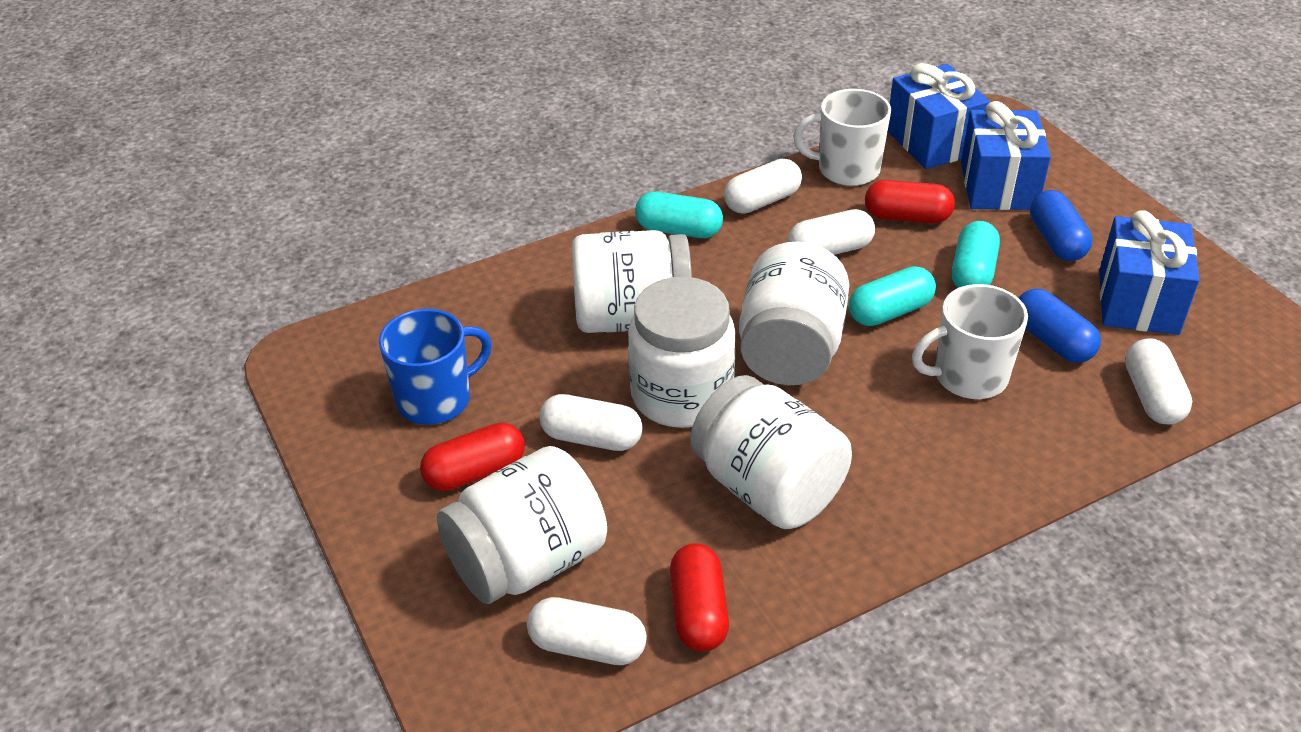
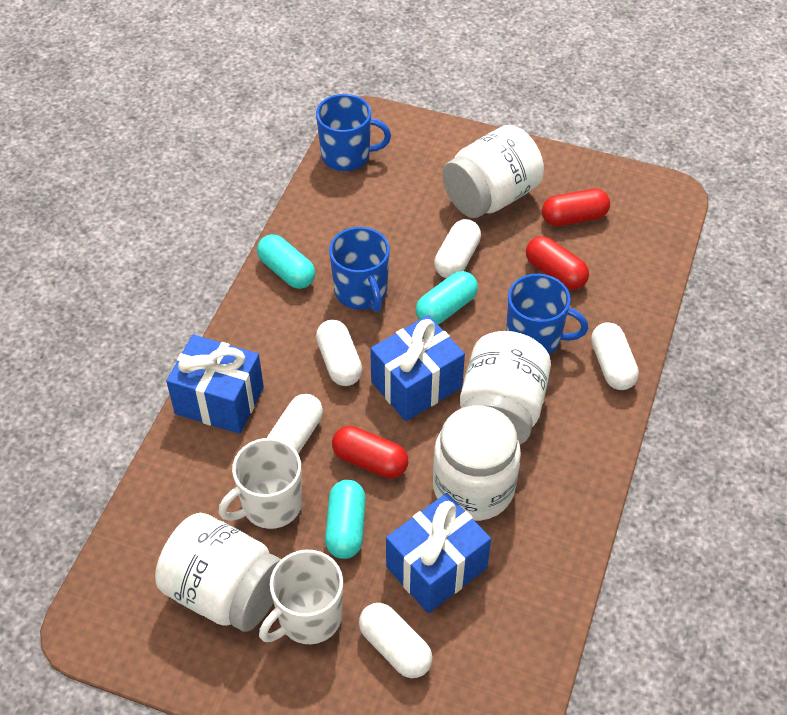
blue capsule: 2 -> 0
blue mug: 1 -> 3
white jar: 5 -> 4

